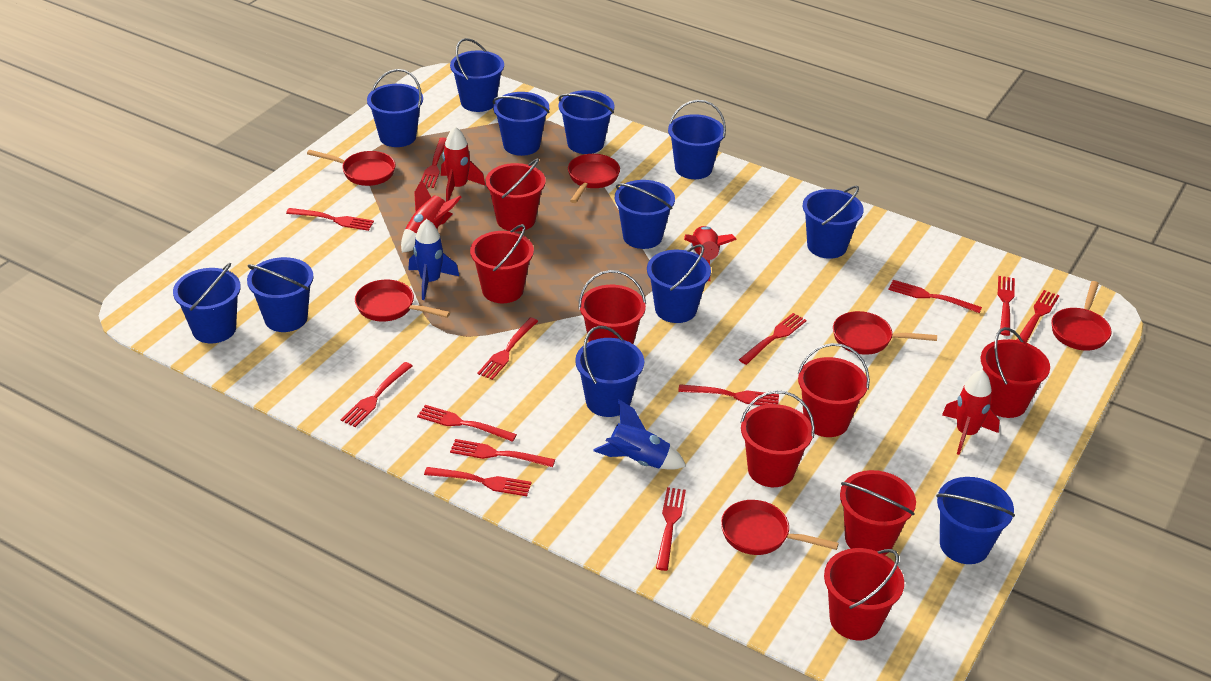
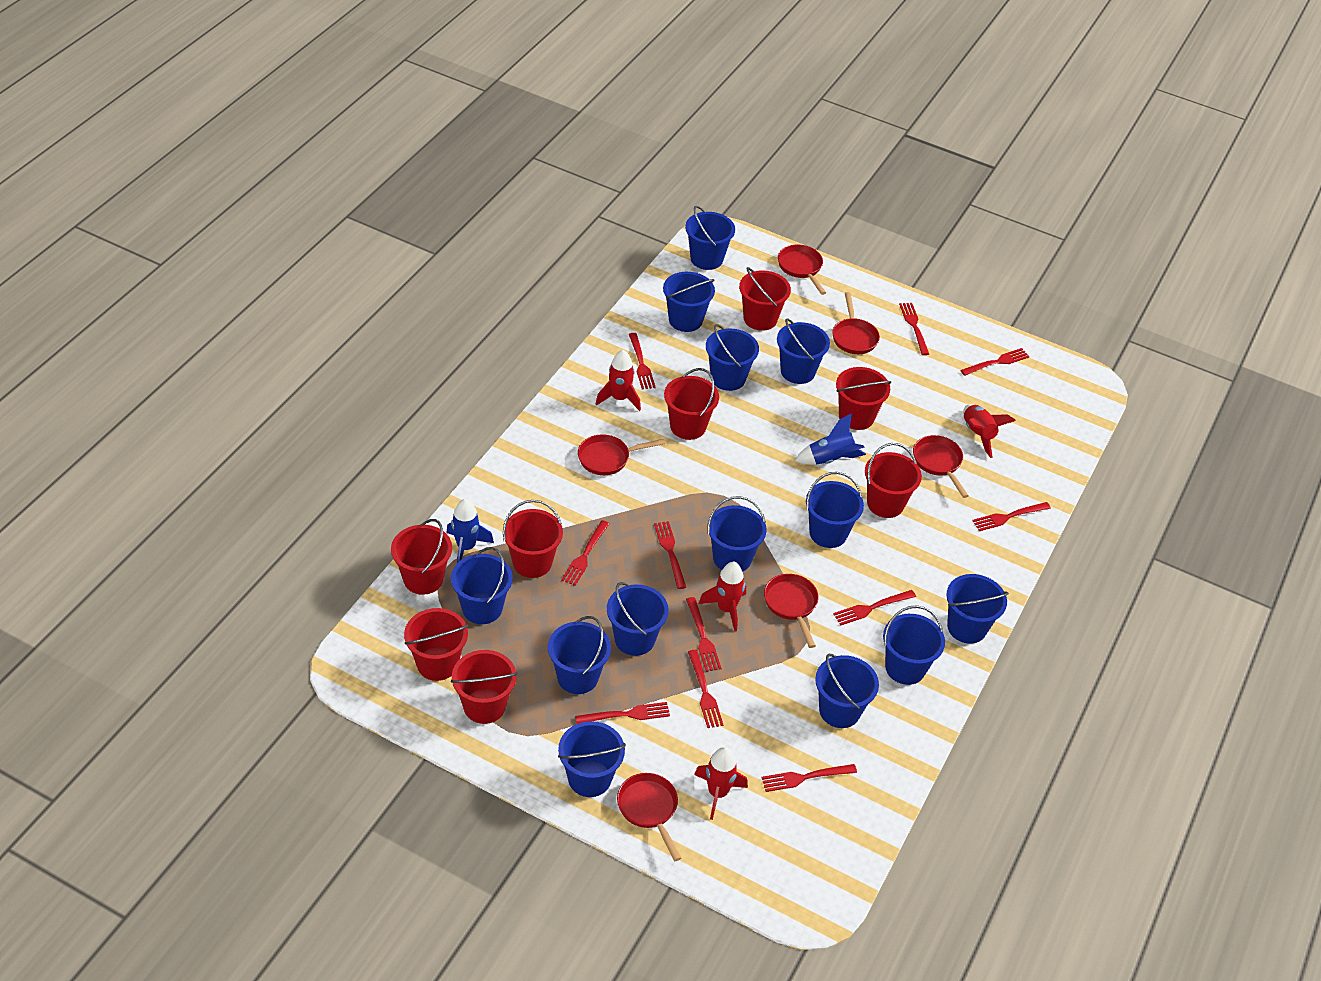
blue bucket: 12 -> 13
red fork: 13 -> 11

